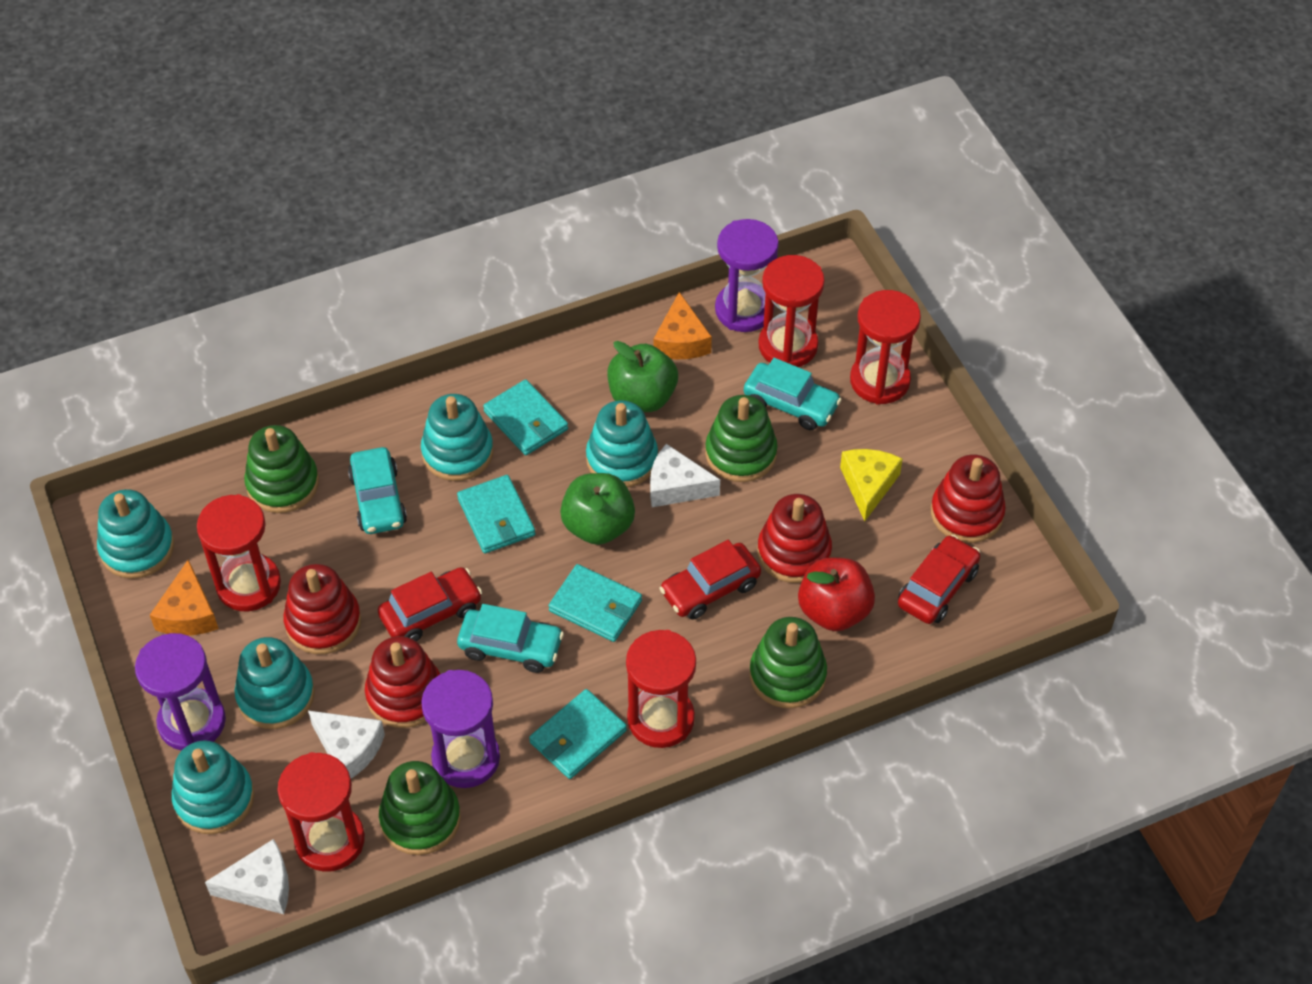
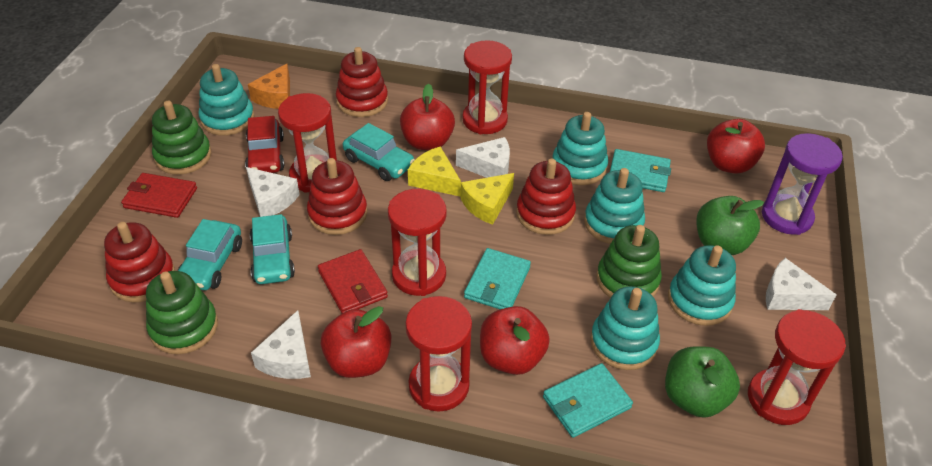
green stacking toy: 4 -> 3
orange cheese: 2 -> 1
purple hourglass: 3 -> 1
red apple: 1 -> 4
red car: 3 -> 1
red wallet: 0 -> 2
turquoise wallet: 4 -> 3
white cheese: 3 -> 4
yellow cheese: 1 -> 2

